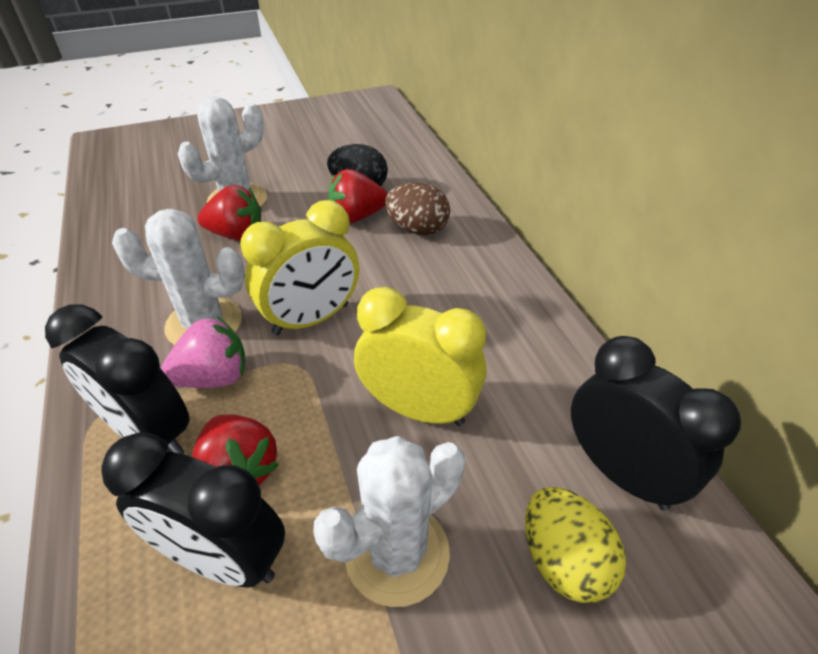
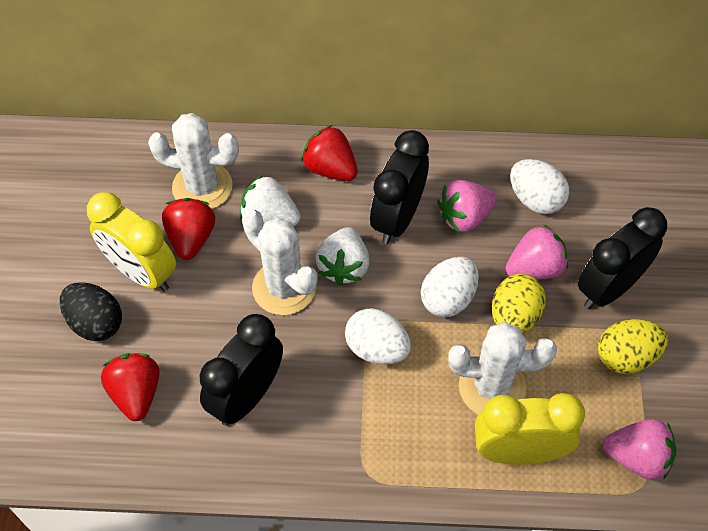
brown egg: 1 -> 0
pink strawberry: 1 -> 3
white egg: 0 -> 3
white strawberry: 0 -> 2
yellow egg: 1 -> 2

